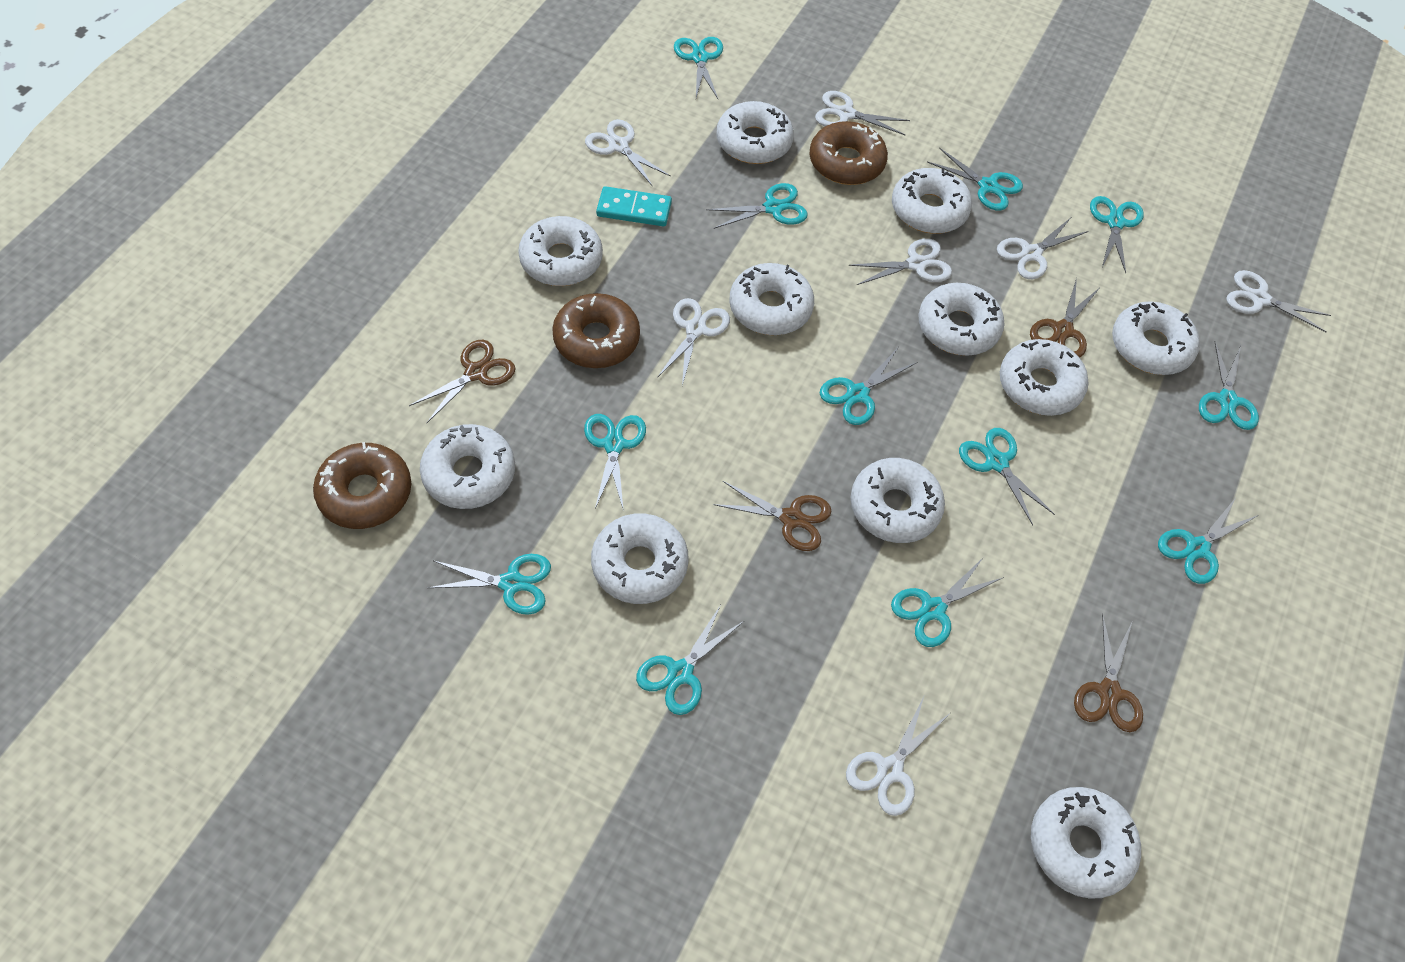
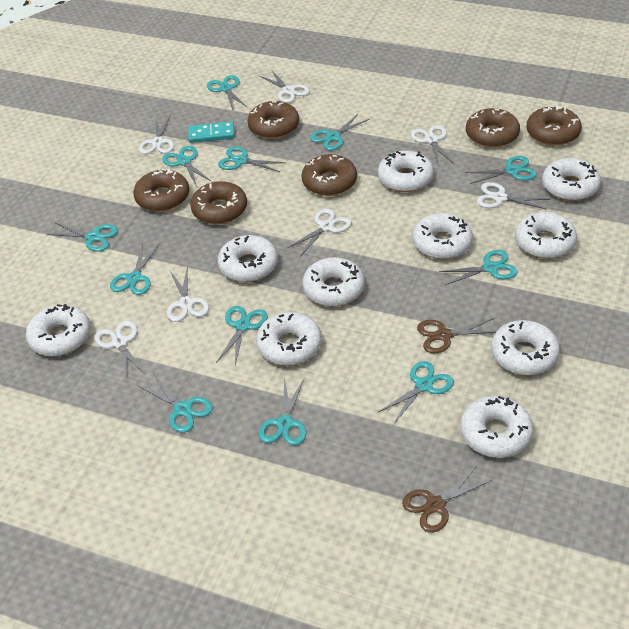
brown donut: 3 -> 6
brown scissors: 4 -> 2
white donut: 11 -> 10

